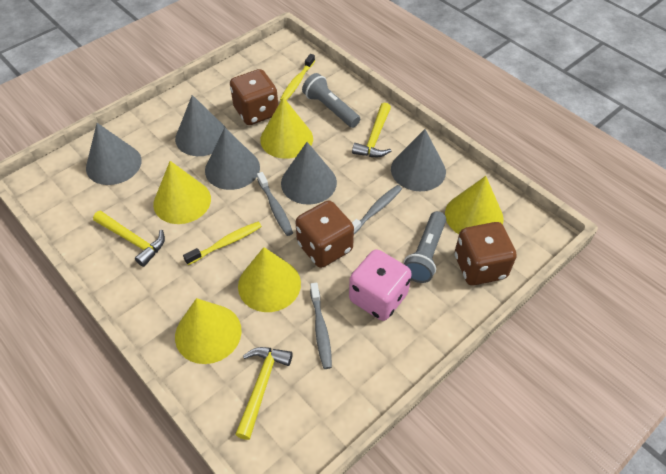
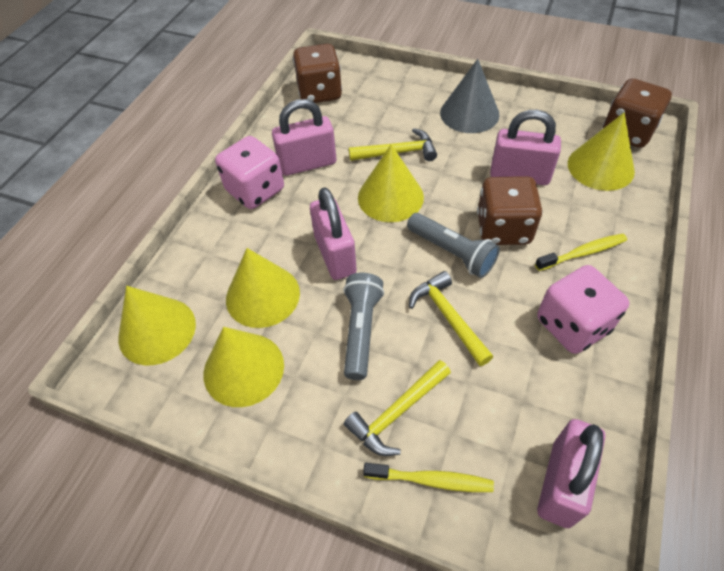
grey cone: 5 -> 1
grey toothbrush: 3 -> 0
pink dice: 1 -> 2
pink padlock: 0 -> 4

